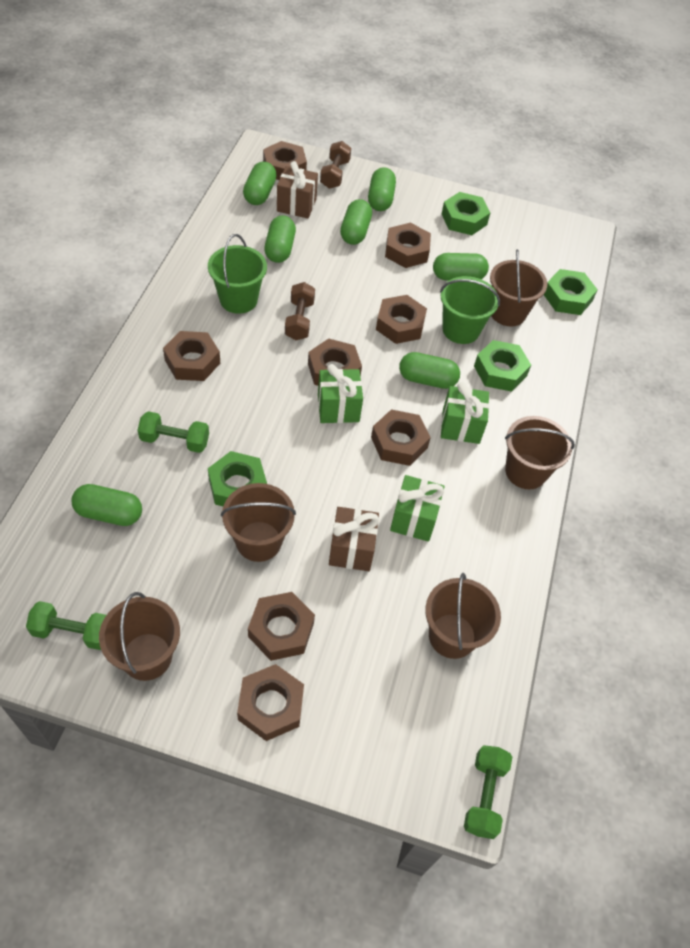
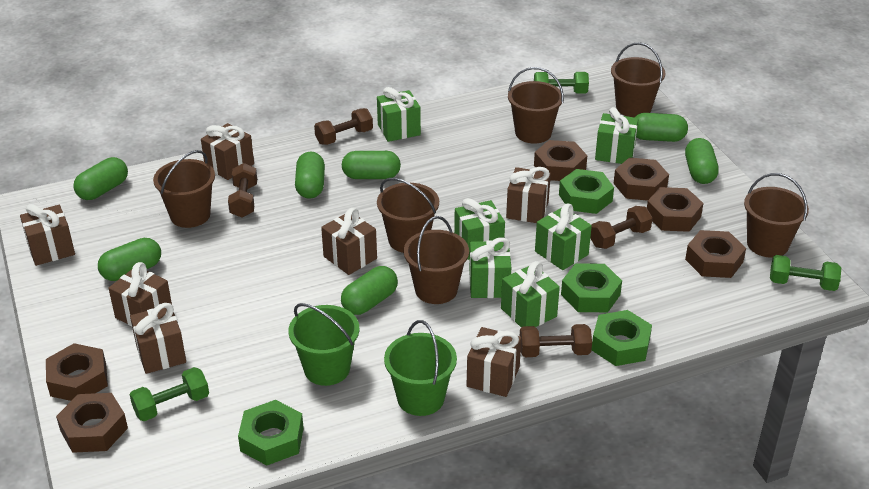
brown bucket: 5 -> 6
brown dumbbell: 2 -> 4
brown gift: 2 -> 7
brown nut: 8 -> 6
green gift: 3 -> 6

